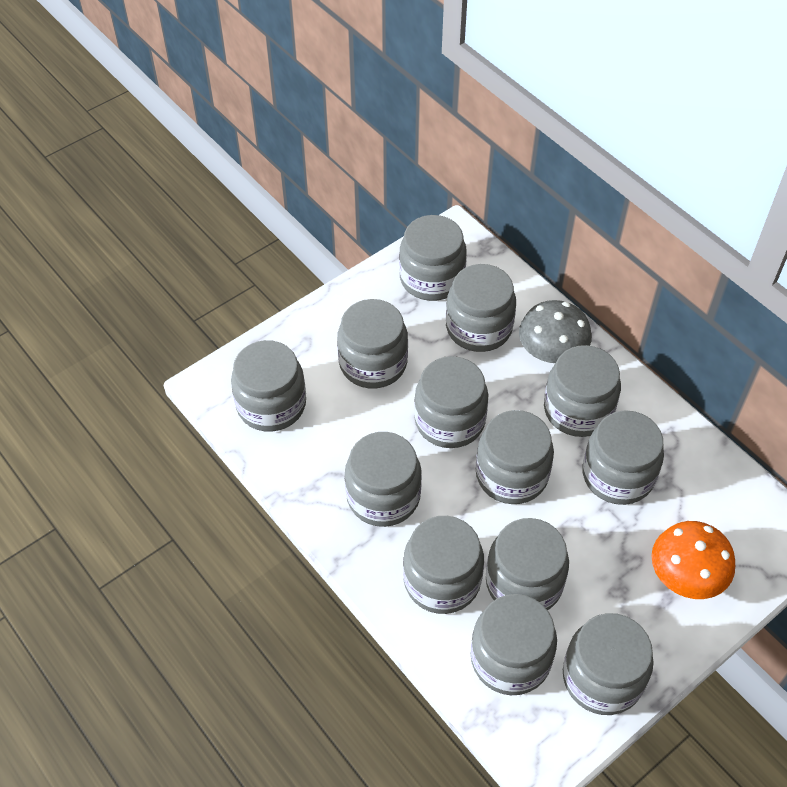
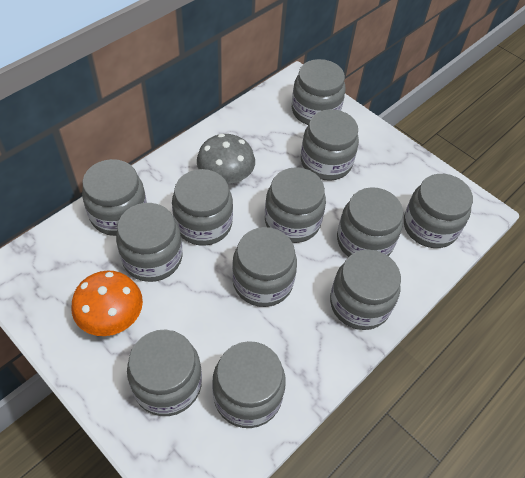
grey jar: 13 -> 12

